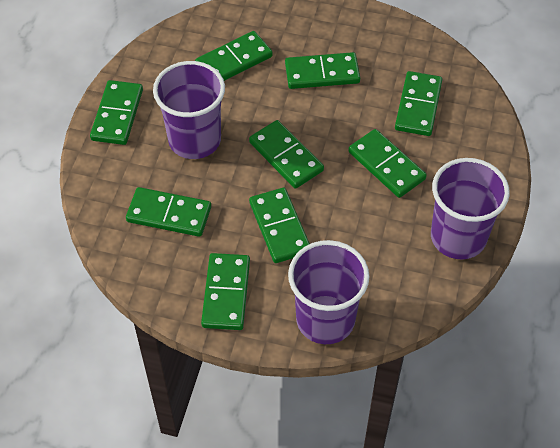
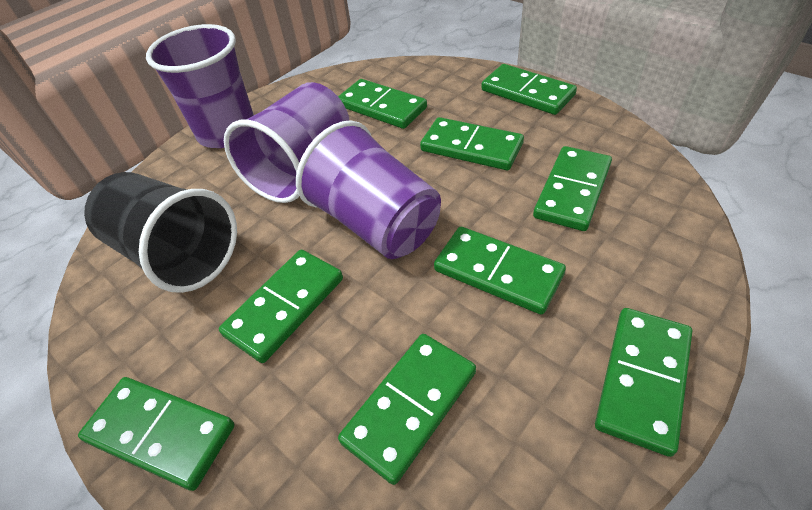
black cup: 0 -> 1

